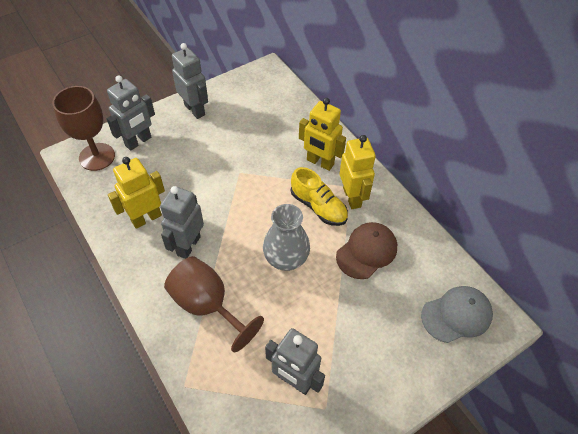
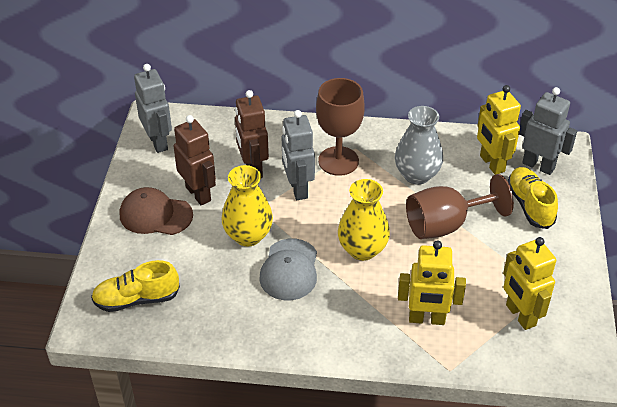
brown robot: 0 -> 2
grey robot: 4 -> 3
yellow shoe: 1 -> 2
yellow vase: 0 -> 2

